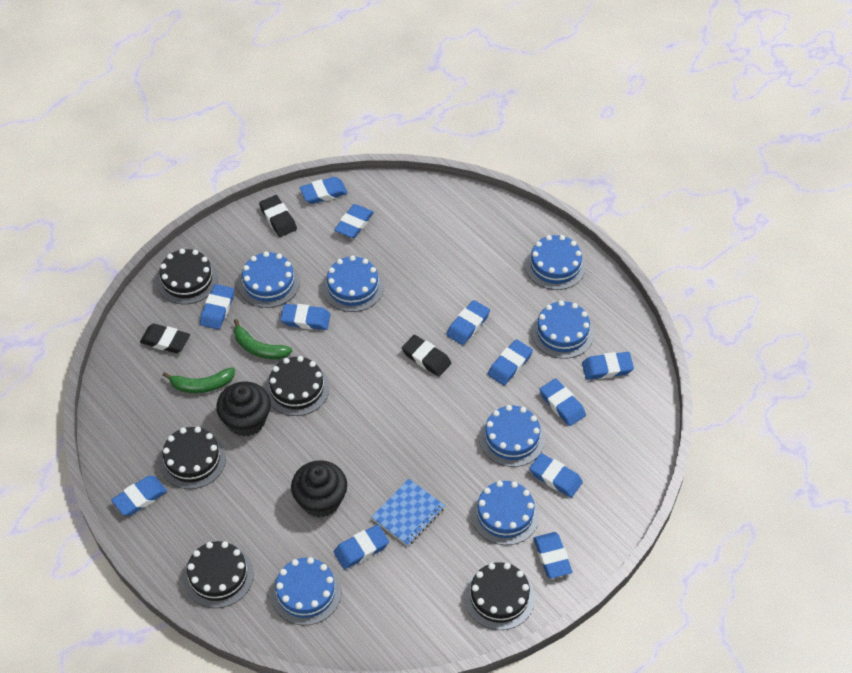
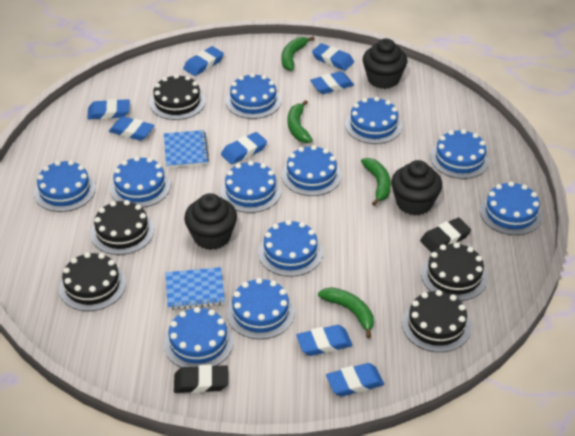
black cupcake: 2 -> 3
black eraser: 3 -> 2
blue cake: 7 -> 11
blue eraser: 12 -> 8
blue notebook: 1 -> 2
green banana: 2 -> 4

